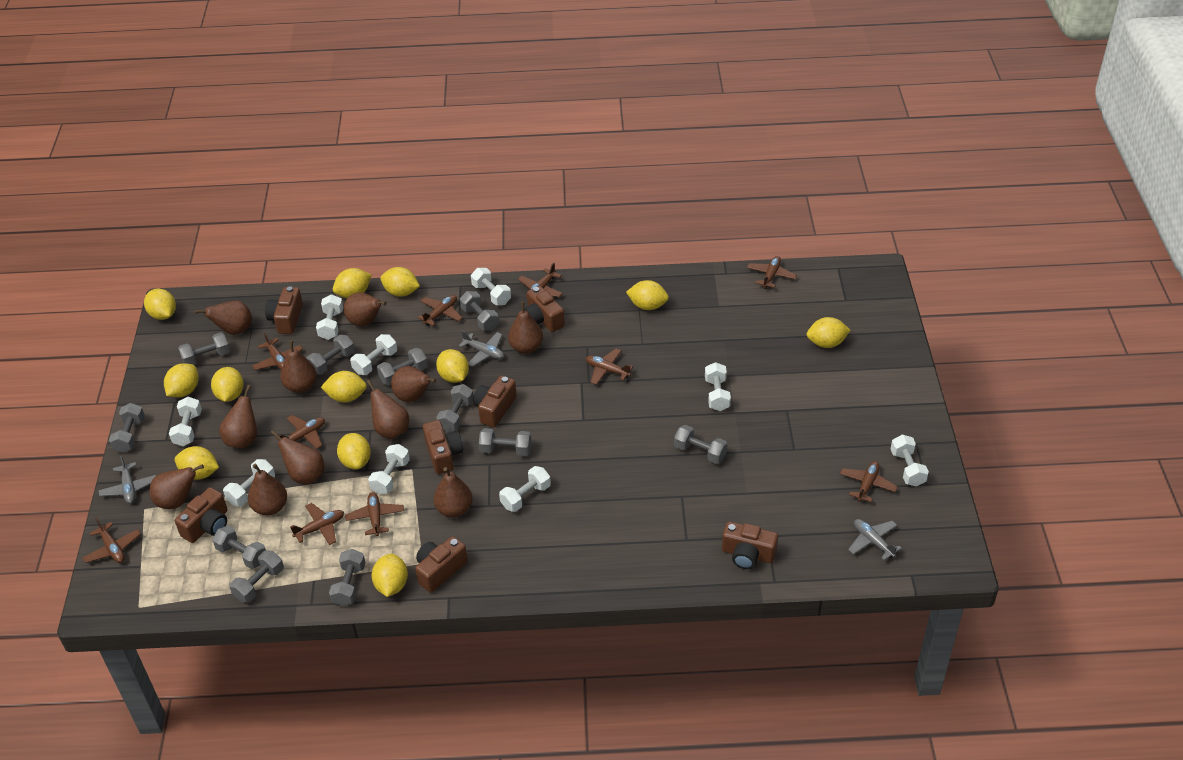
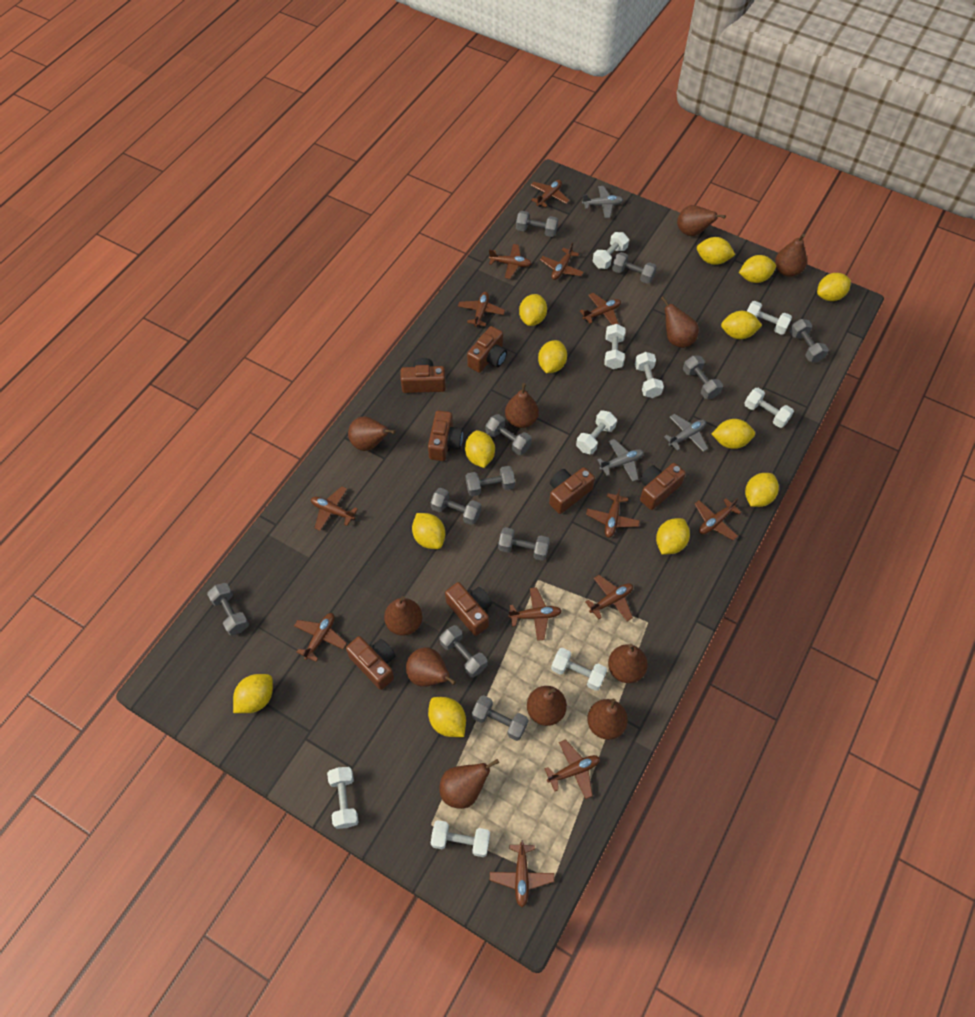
brown plane: 10 -> 13
yellow lemon: 12 -> 13

